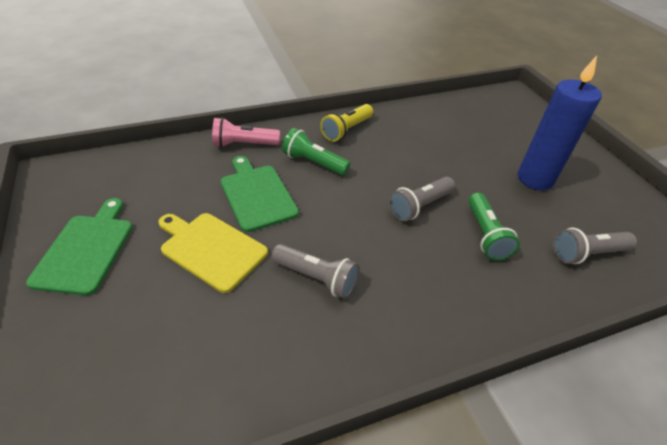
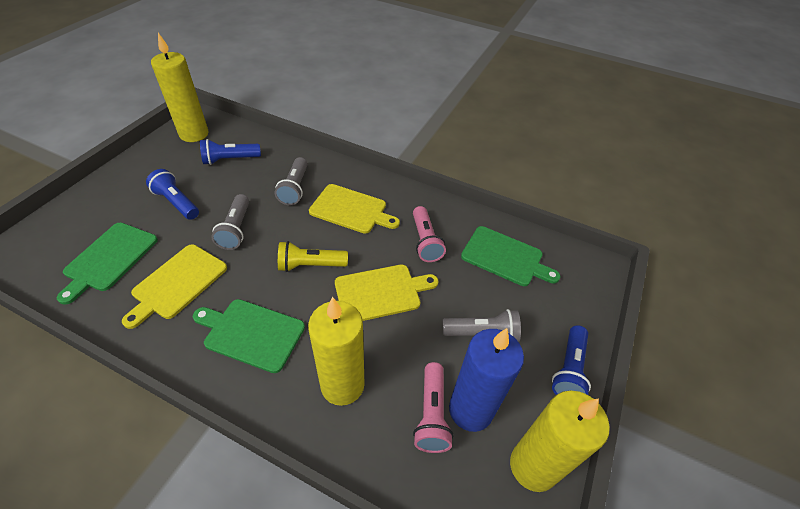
blue flashlight: 0 -> 3
green cutting board: 2 -> 3
green flashlight: 2 -> 0
pink flashlight: 1 -> 2
yellow candle: 0 -> 3
yellow cutting board: 1 -> 3

